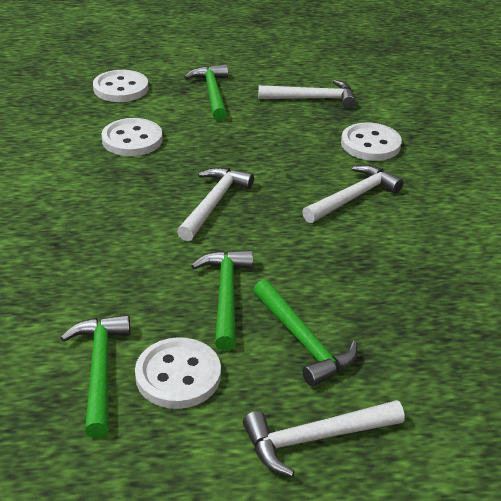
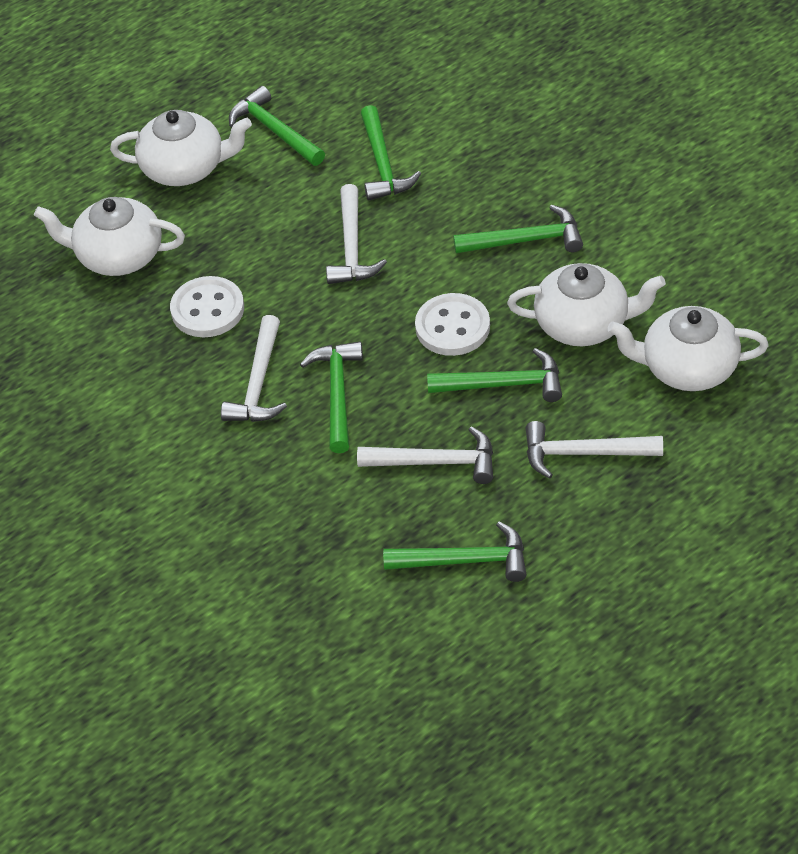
green hammer: 4 -> 6
white button: 4 -> 2
white teapot: 0 -> 4

